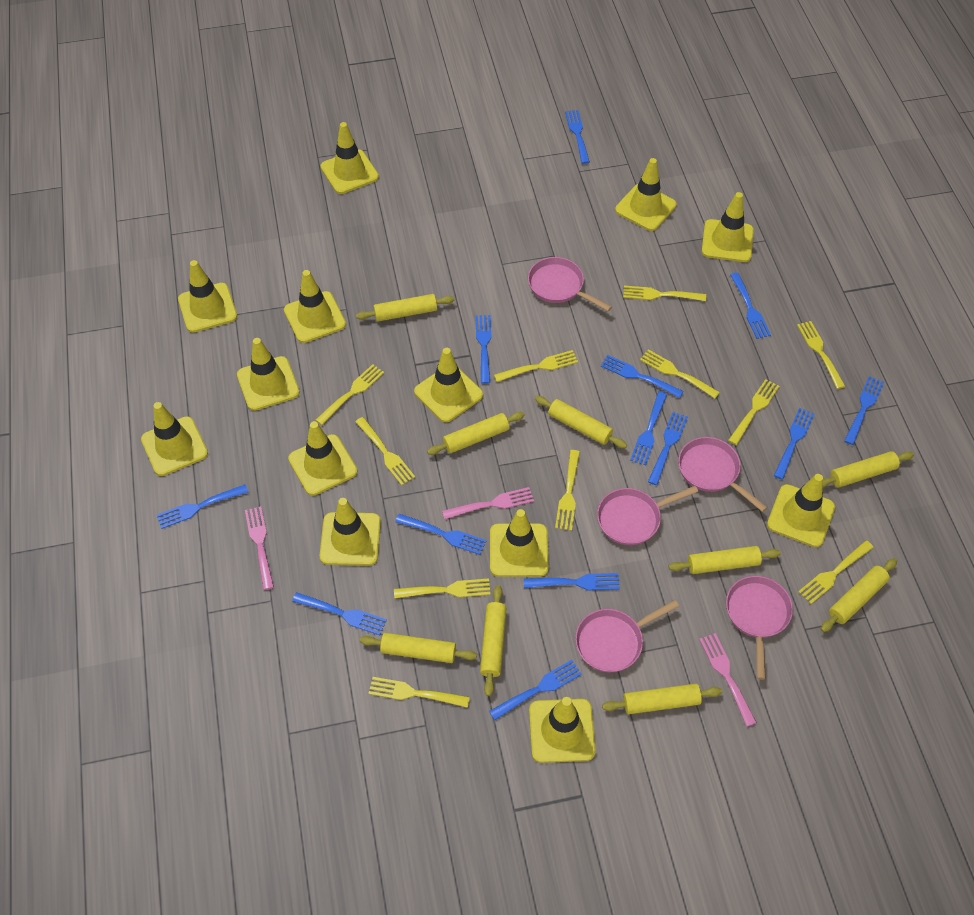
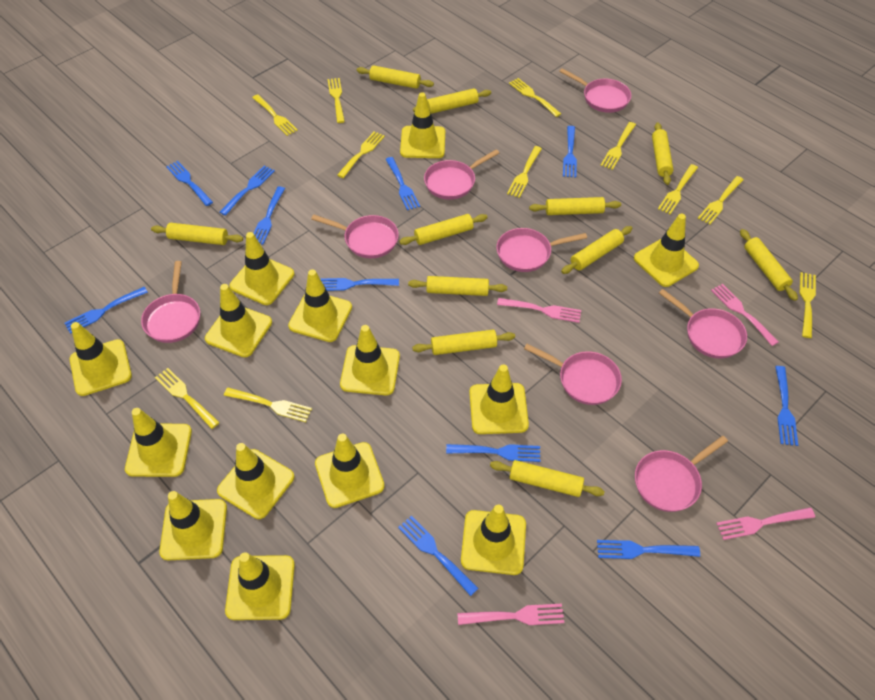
blue fork: 13 -> 11
pink fork: 3 -> 4
pink pan: 5 -> 8
yellow rolling pin: 9 -> 11
yellow traffic cone: 13 -> 14

